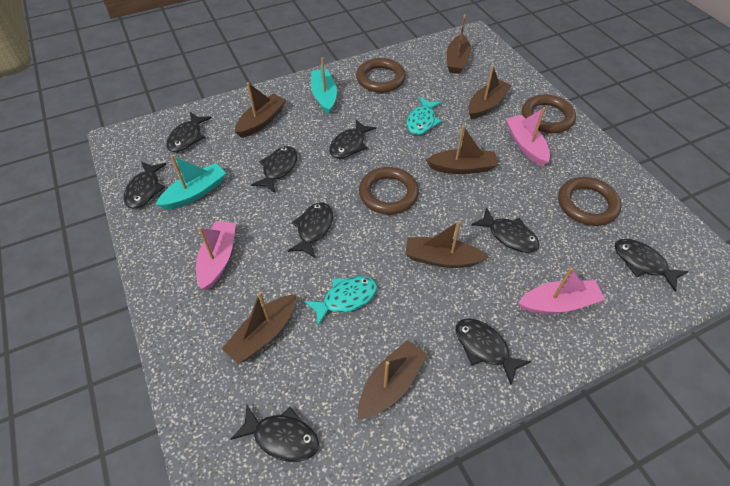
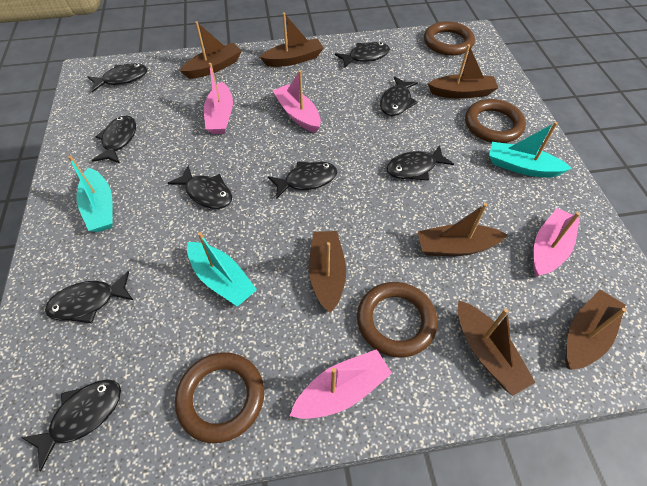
pink boat: 3 -> 4
turquoise boat: 2 -> 3
turquoise fish: 2 -> 0

